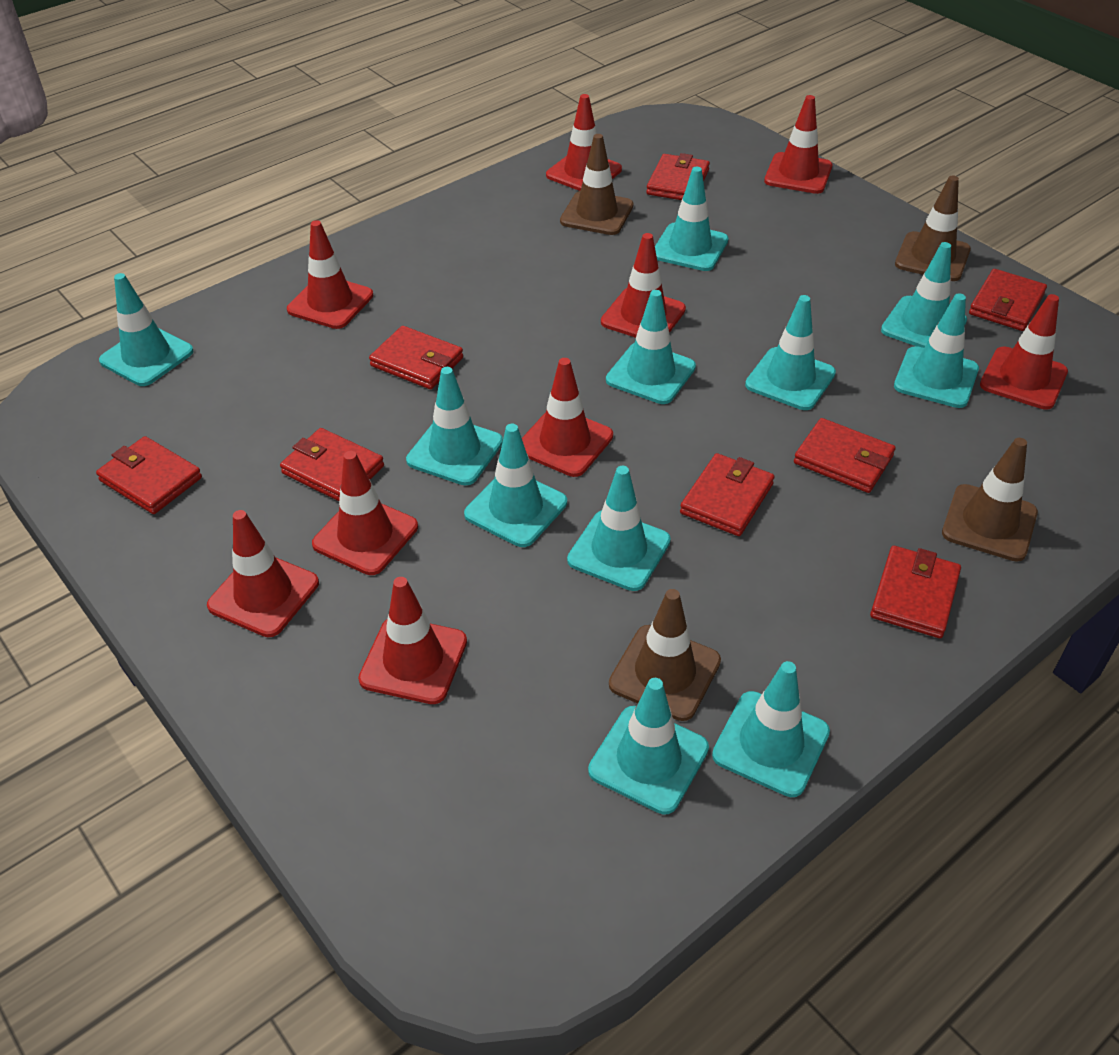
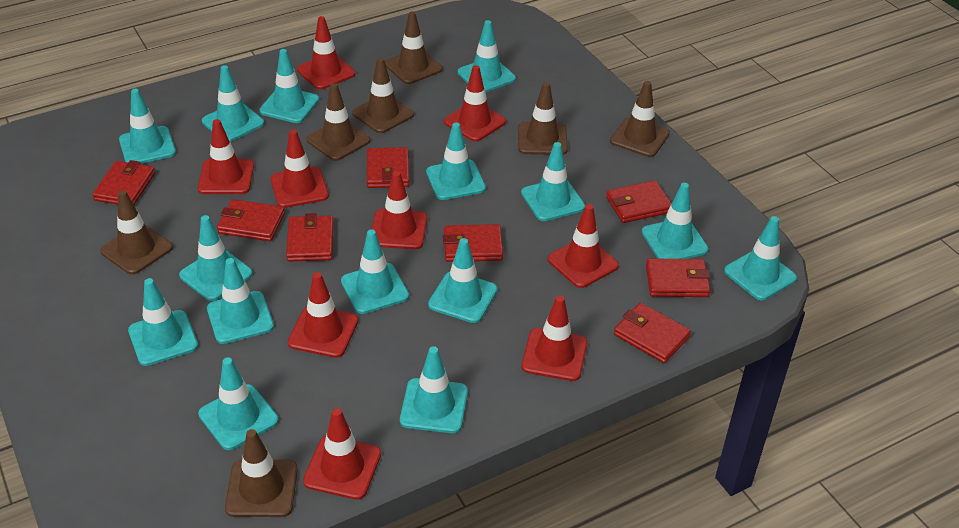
brown traffic cone: 4 -> 7
turquoise traffic cone: 11 -> 15

